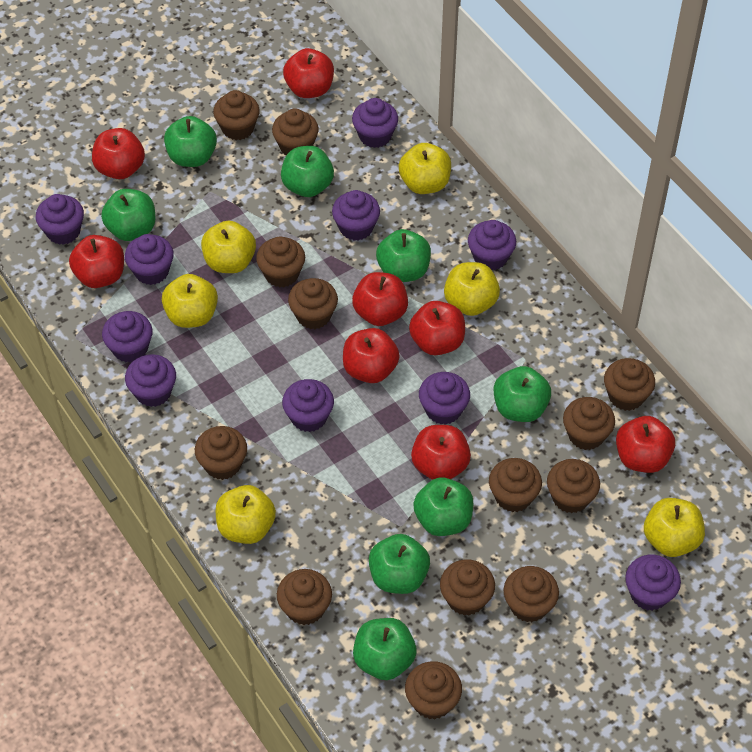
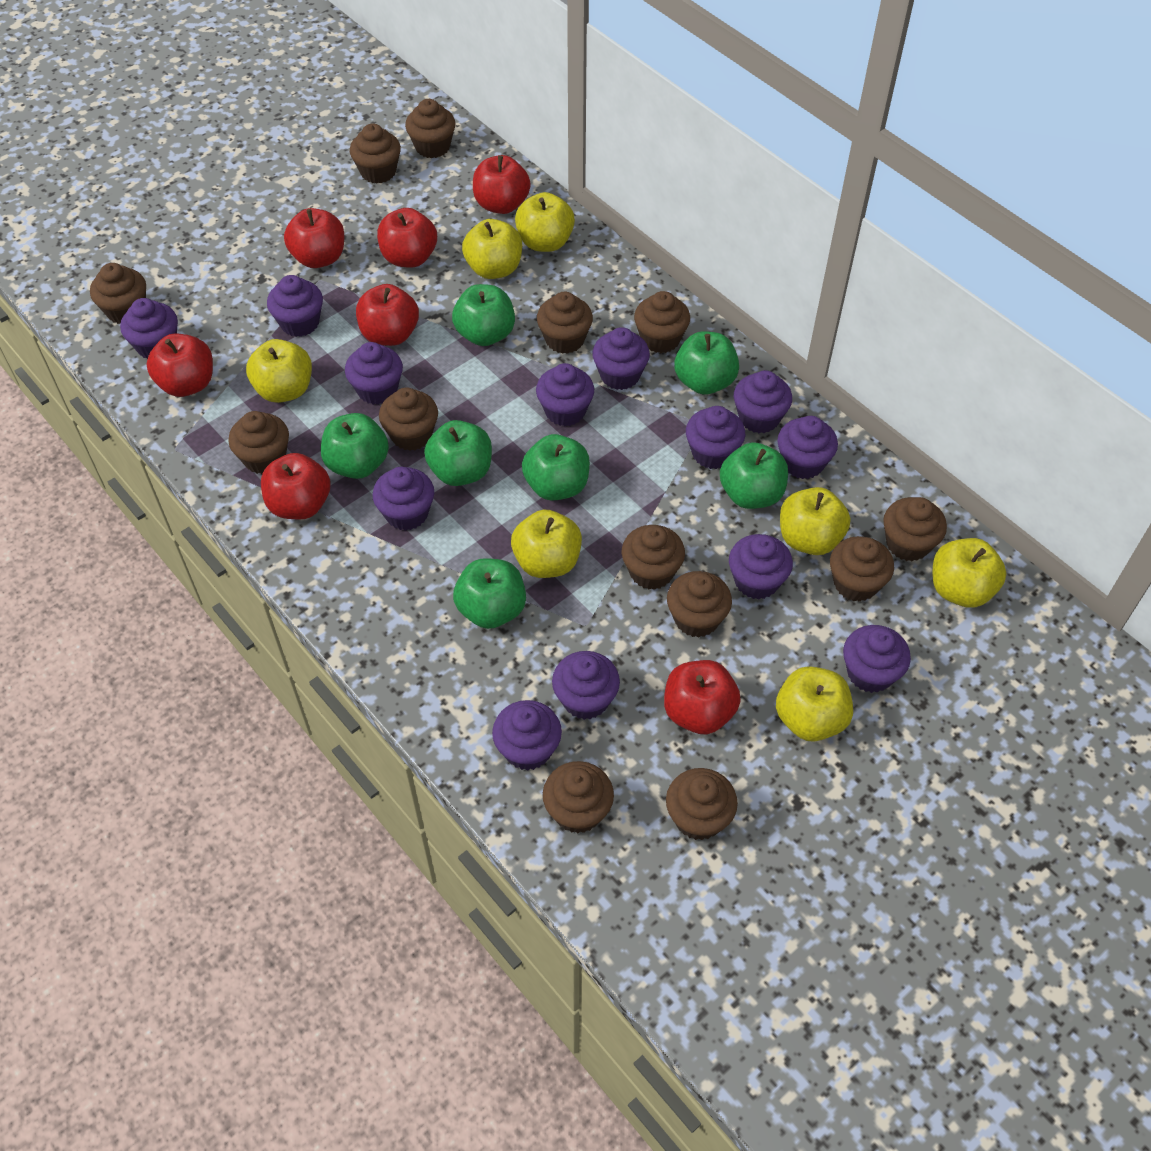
green apple: 8 -> 7
purple cupcake: 10 -> 13
red apple: 8 -> 7
yellow apple: 6 -> 7

